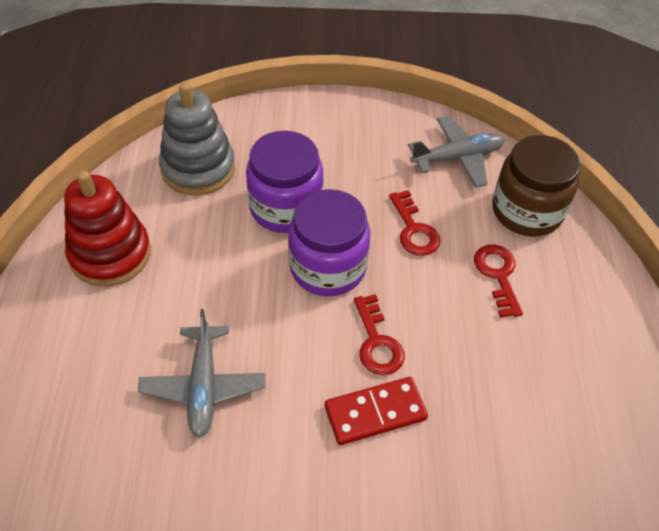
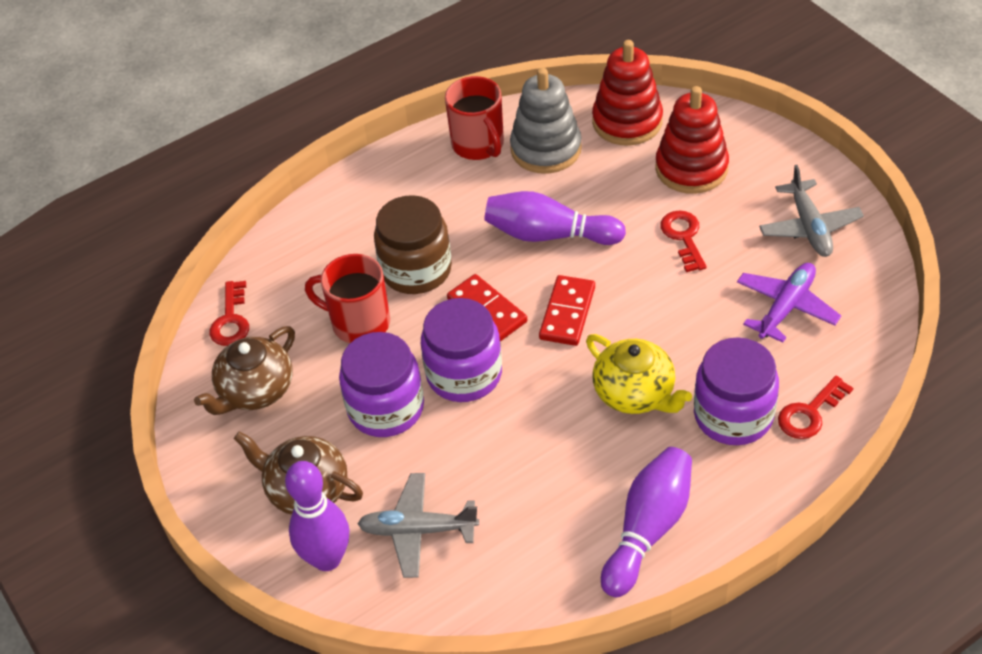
brown teapot: 0 -> 2
purple bowling pin: 0 -> 3
purple jar: 2 -> 3
purple plane: 0 -> 1
red domino: 1 -> 2
red mug: 0 -> 2
red stacking toy: 1 -> 2
yellow teapot: 0 -> 1

